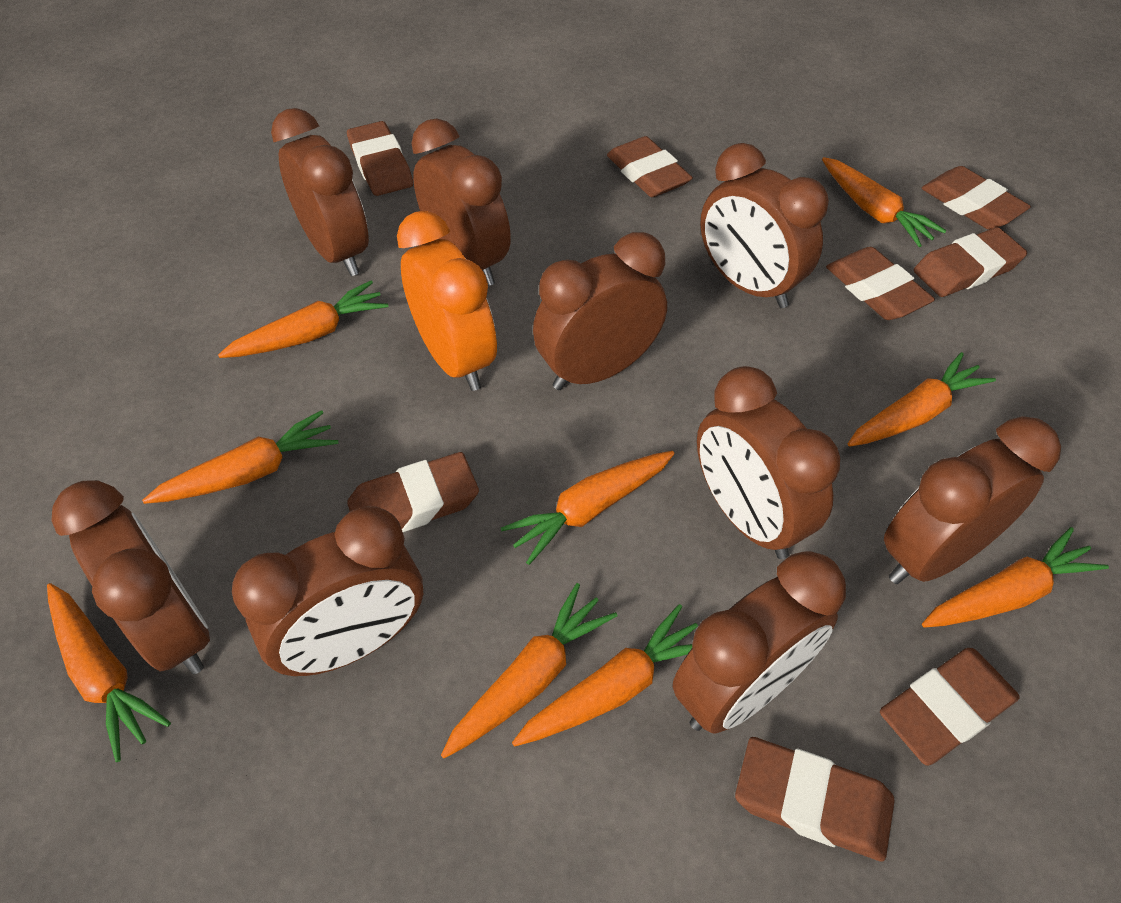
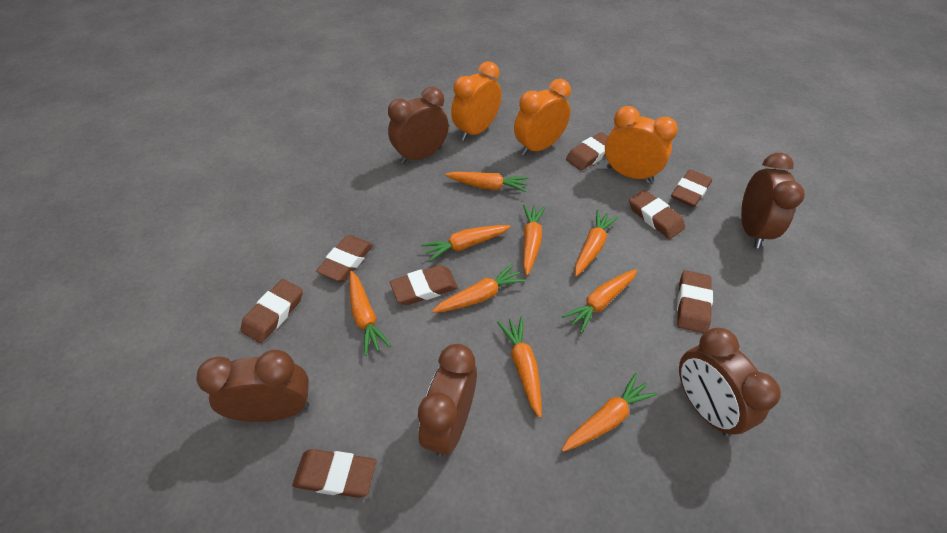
brown clock: 9 -> 5
orange clock: 1 -> 3

